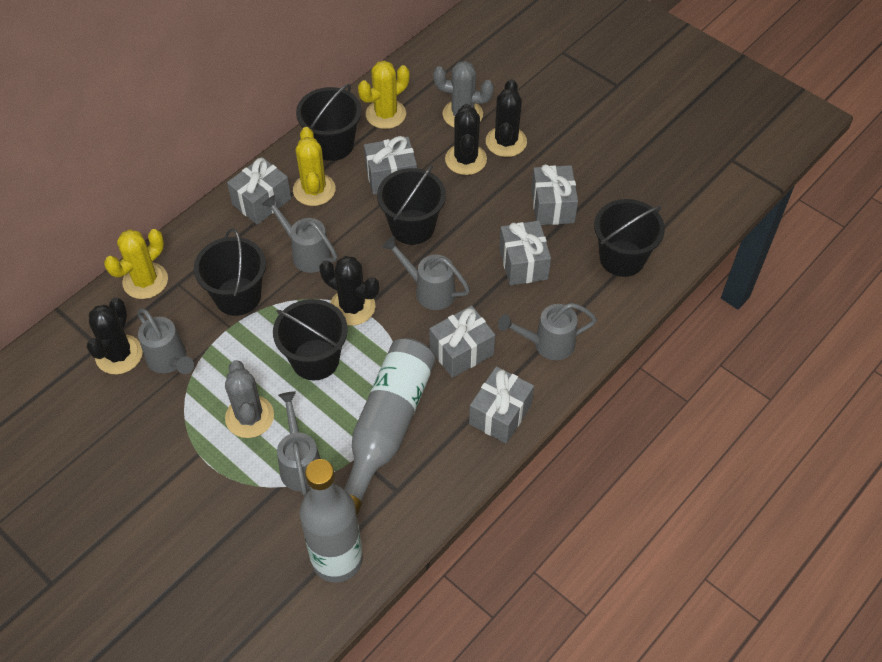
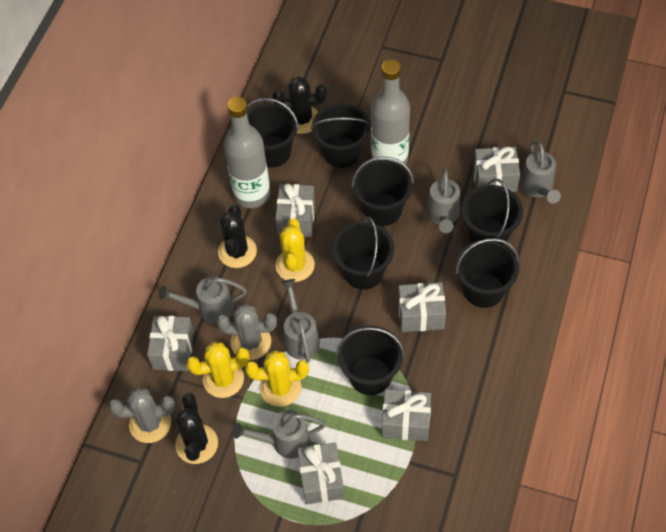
black bucket: 5 -> 7
black cactus: 4 -> 3

